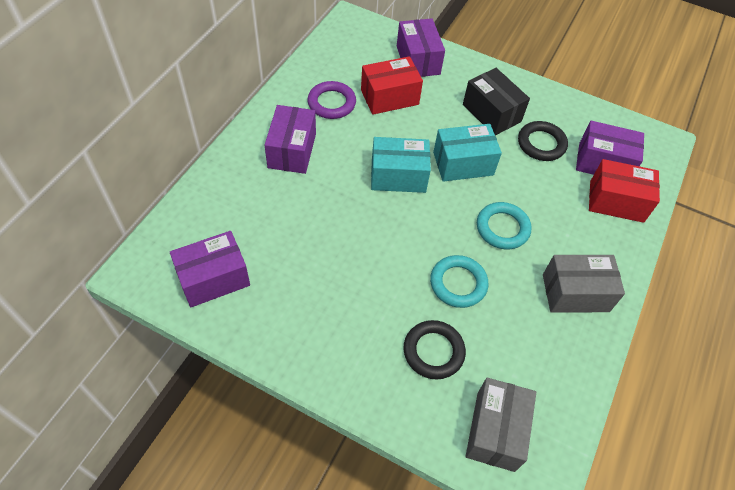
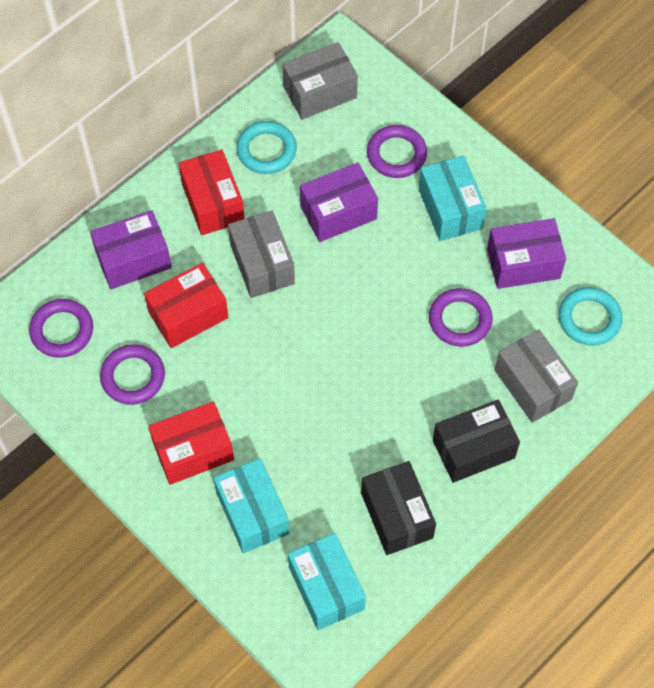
black box: 1 -> 2
black ring: 2 -> 0
grey box: 2 -> 3
purple box: 4 -> 3
purple ring: 1 -> 4
red box: 2 -> 3
turquoise box: 2 -> 3

